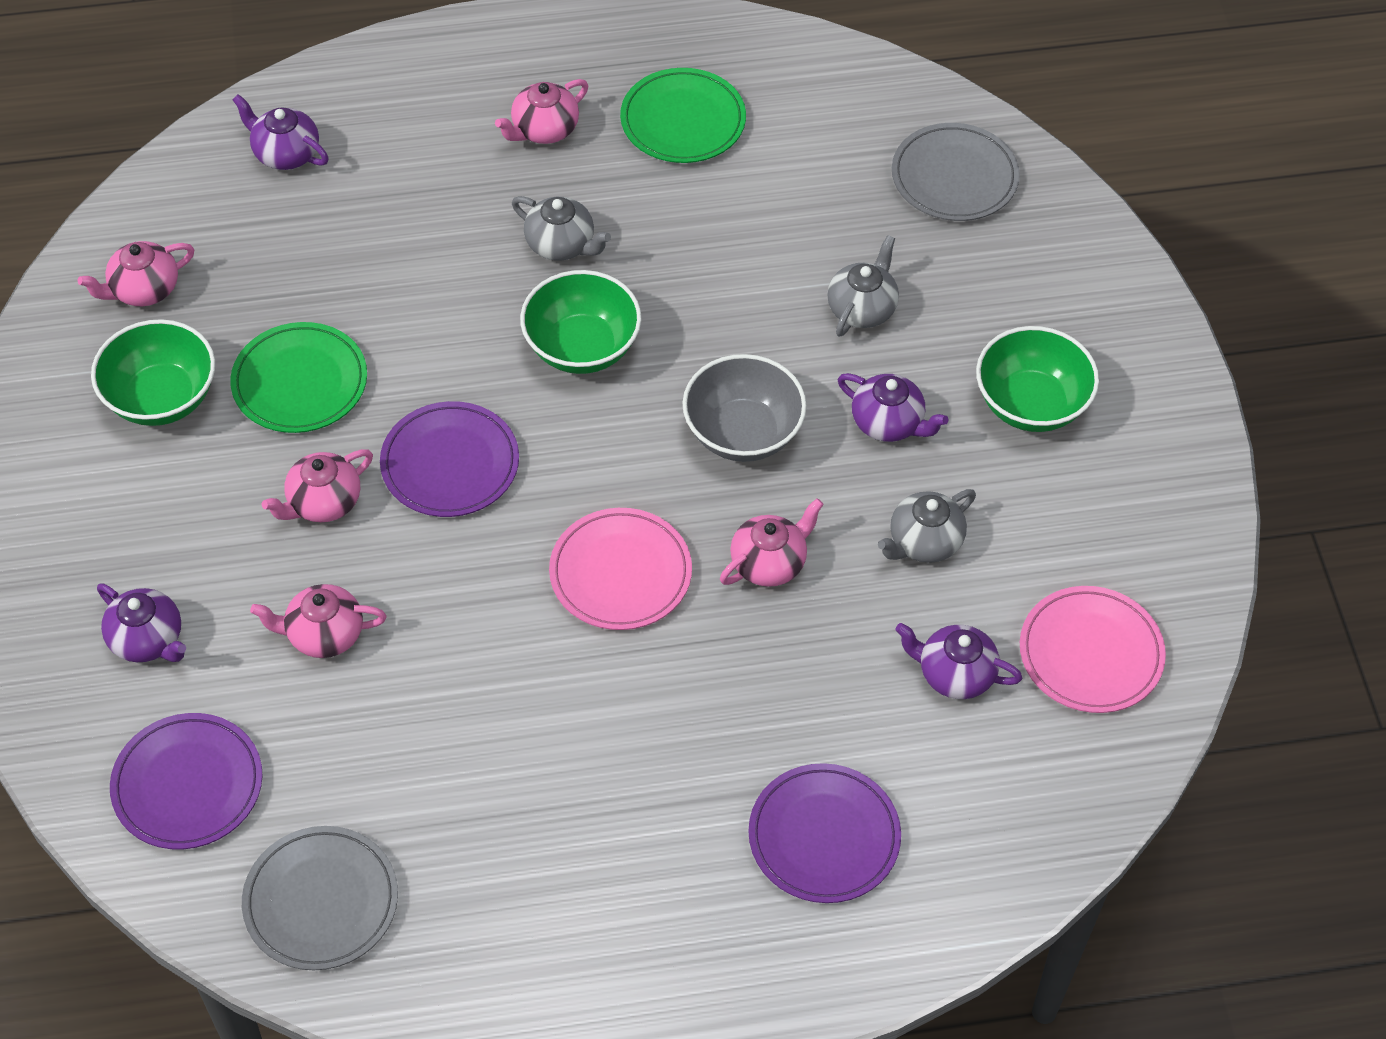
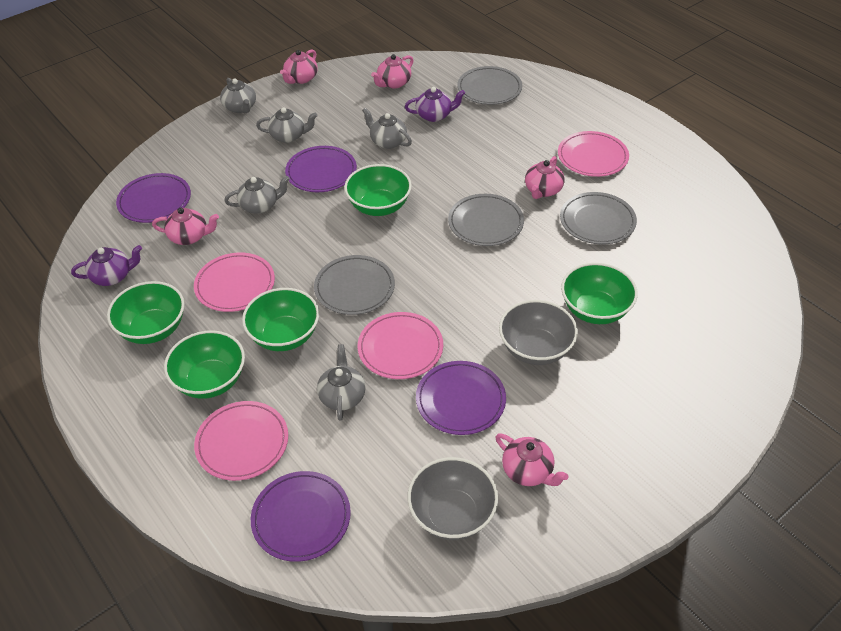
green bowl: 3 -> 5
green plate: 2 -> 0
grey bowl: 1 -> 2
grey plate: 2 -> 4
grey teapot: 3 -> 5
pink plate: 2 -> 4
purple plate: 3 -> 4
purple teapot: 4 -> 2

